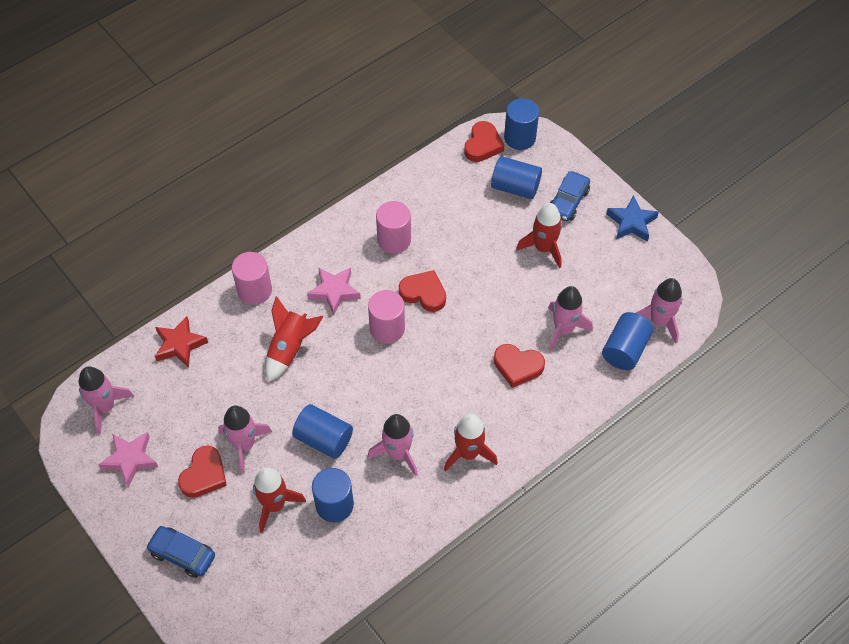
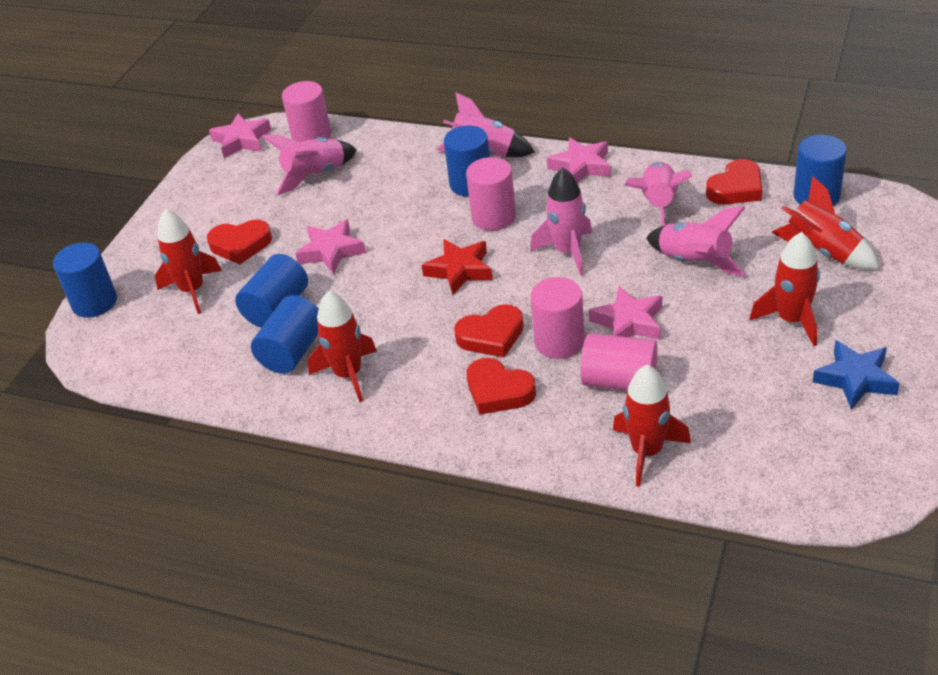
blue car: 2 -> 0
pink cylinder: 3 -> 4
pink star: 2 -> 4
red rocket: 4 -> 5

